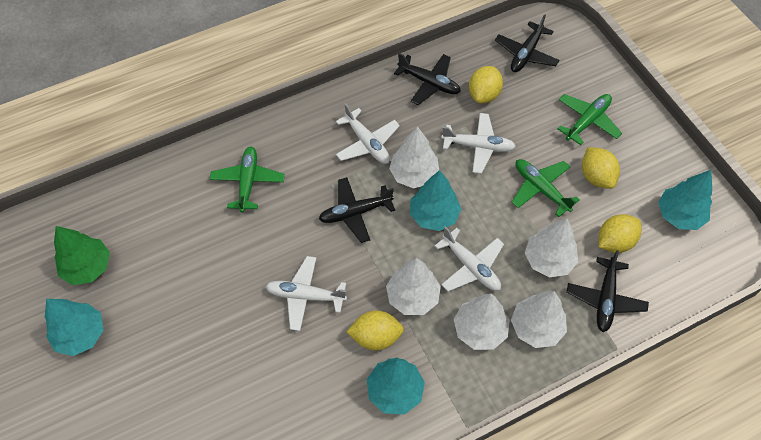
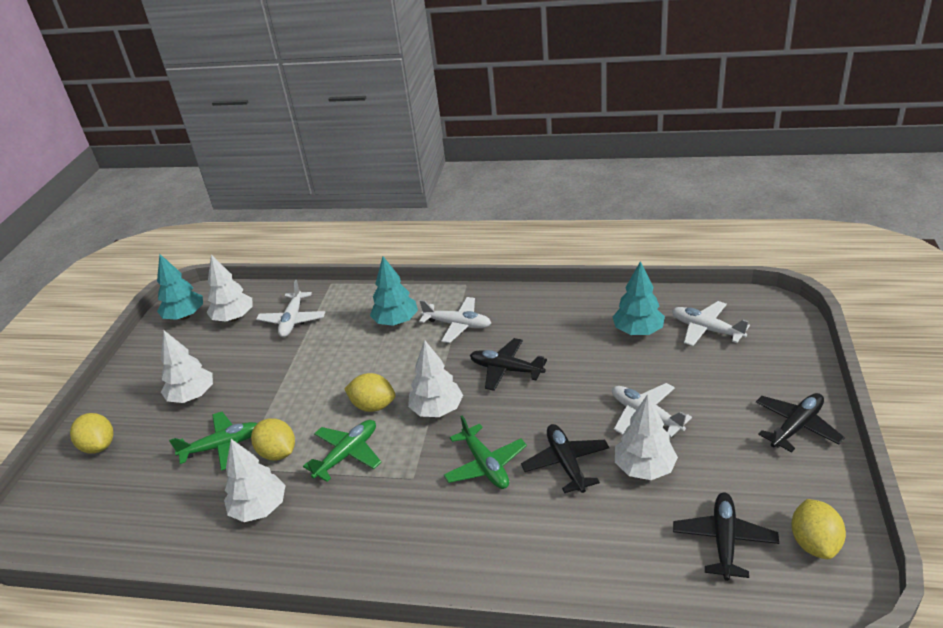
green tree: 1 -> 0
turquoise tree: 4 -> 3

